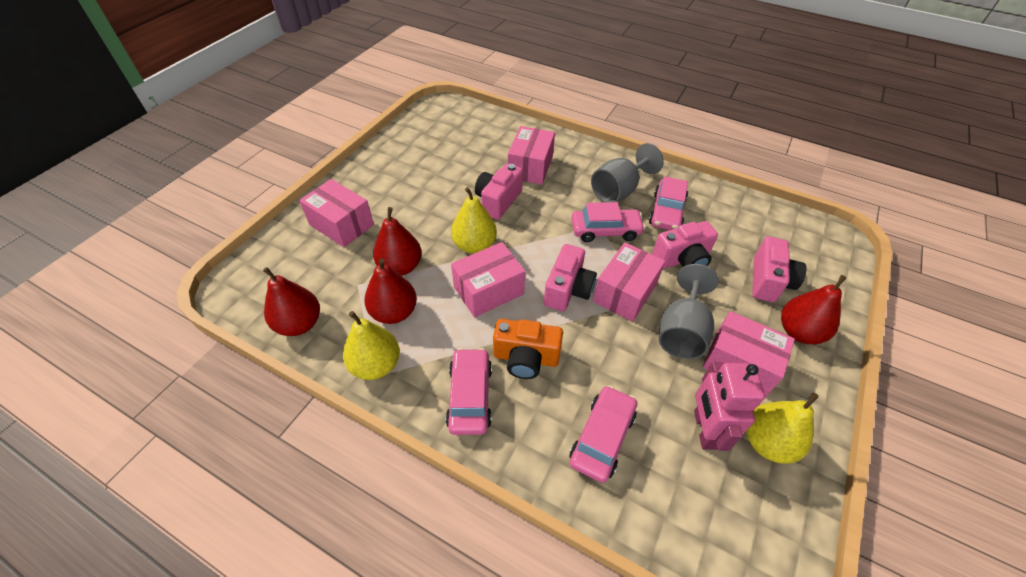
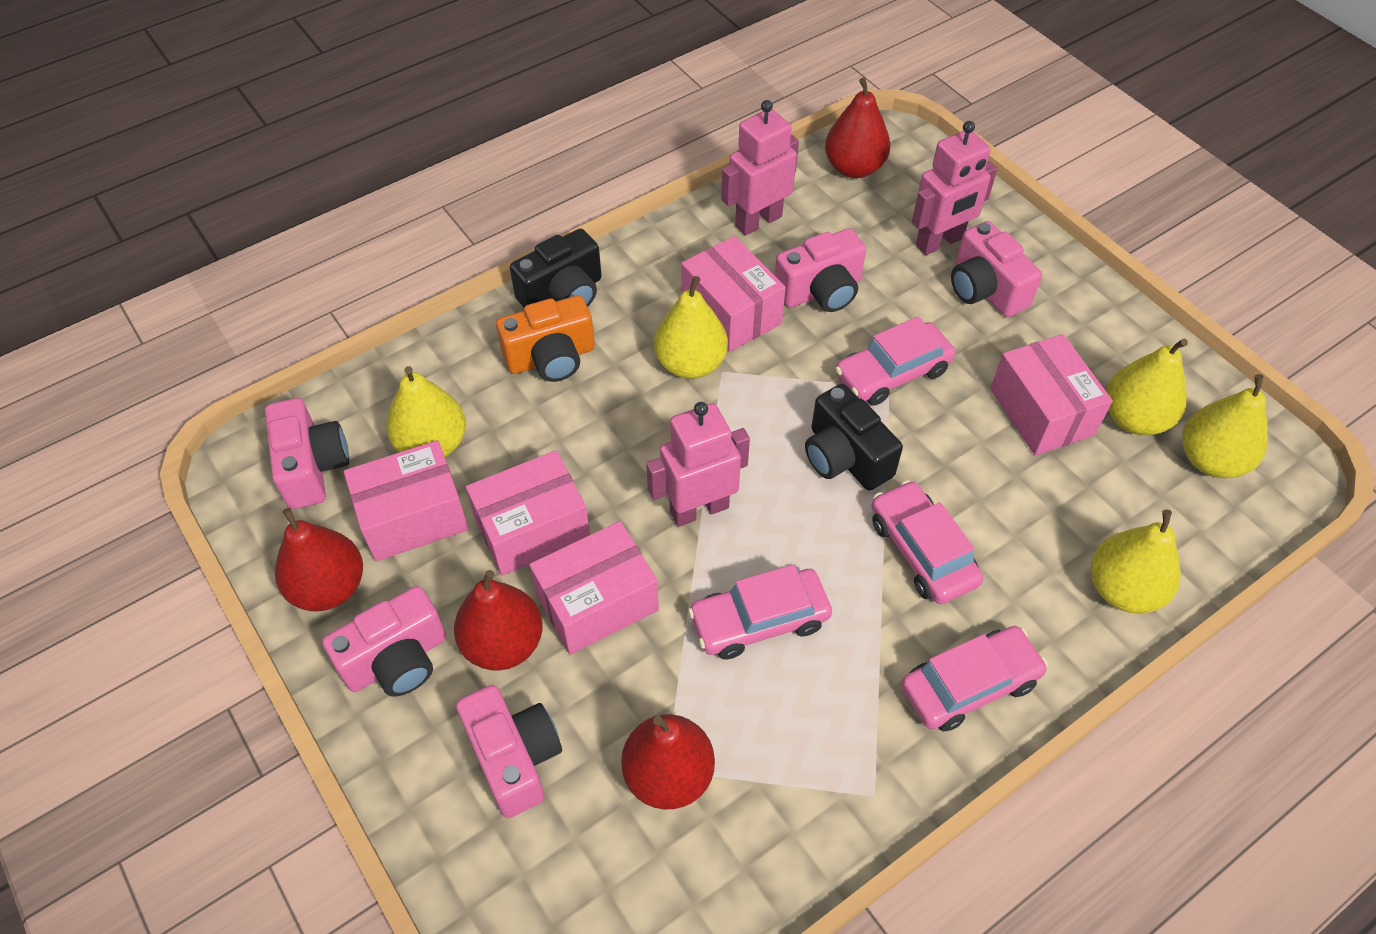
black camera: 0 -> 2
grey goblet: 2 -> 0
pink camera: 4 -> 5
pink robot: 1 -> 3
yellow pear: 3 -> 5

